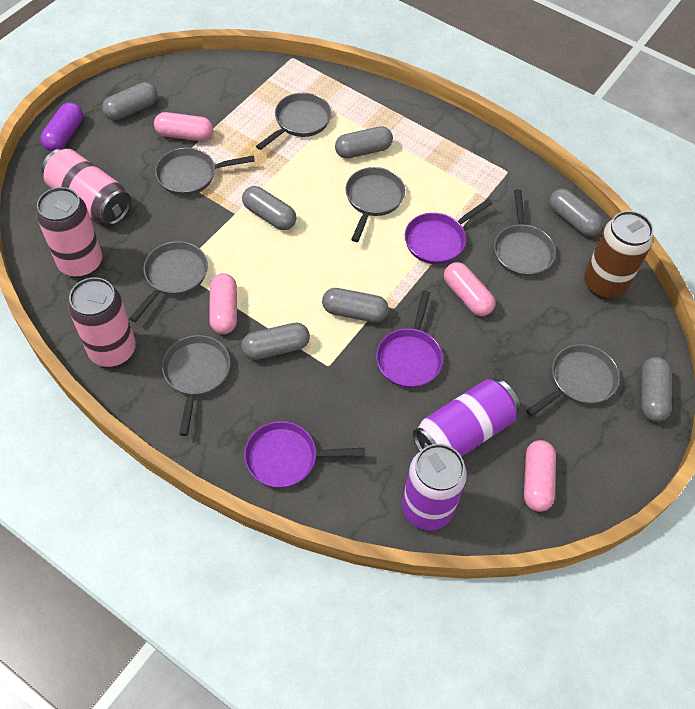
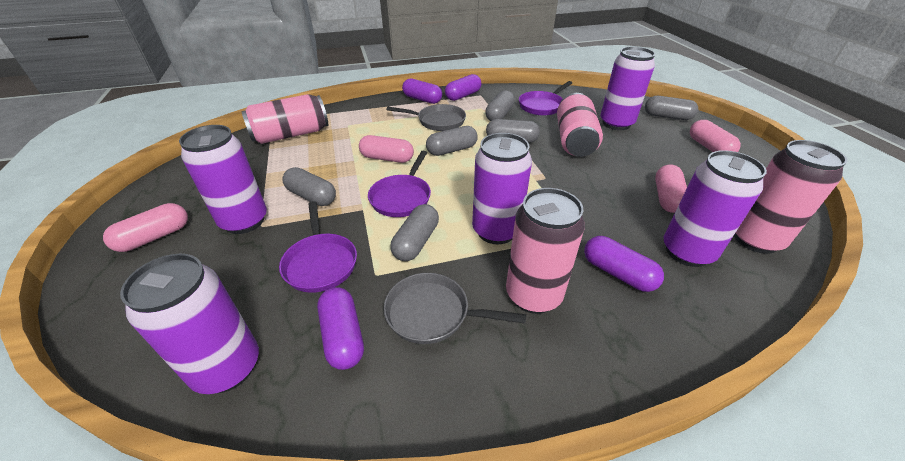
brown can: 1 -> 0
grey capsule: 7 -> 6
grey pan: 7 -> 2
pink can: 3 -> 4
purple can: 2 -> 5
purple capsule: 1 -> 4

